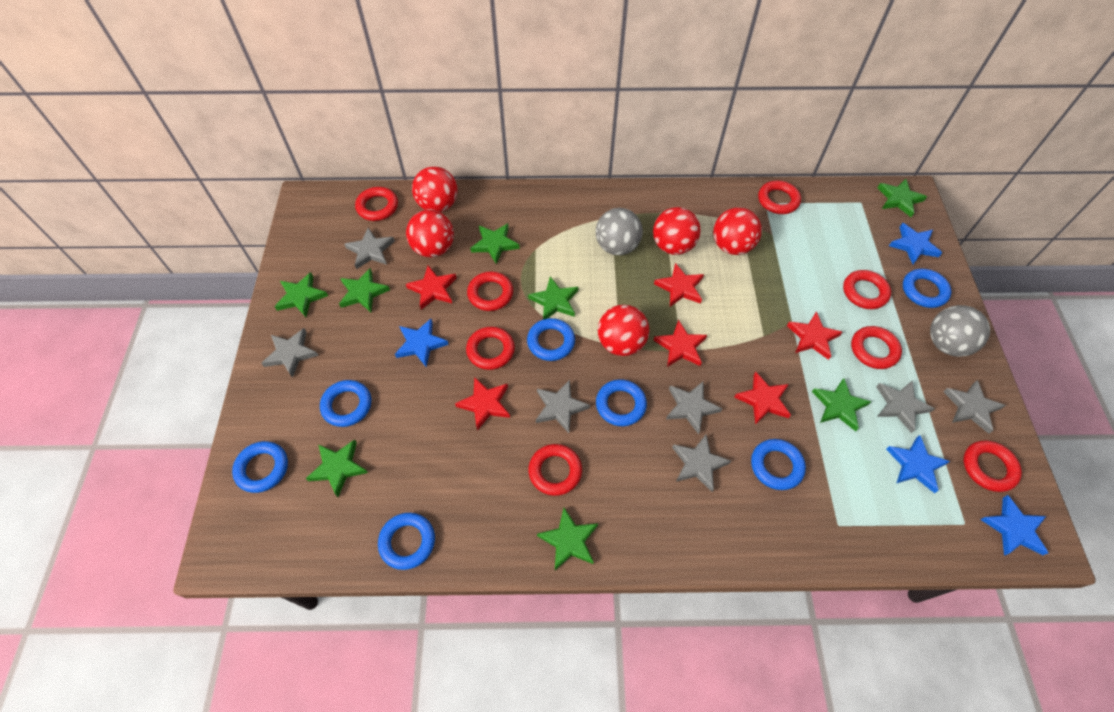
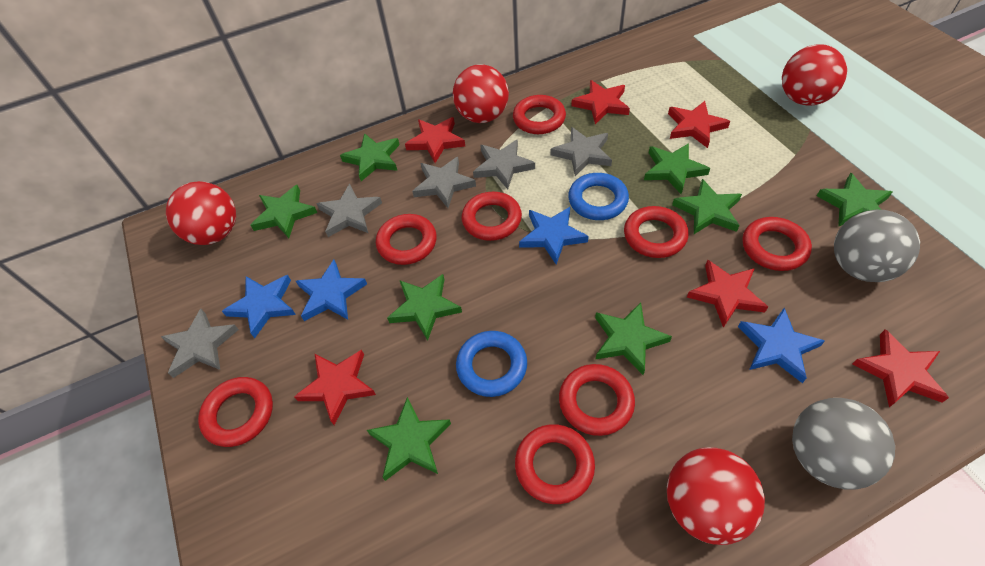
blue ring: 7 -> 2
grey star: 7 -> 5
red ball: 5 -> 4

